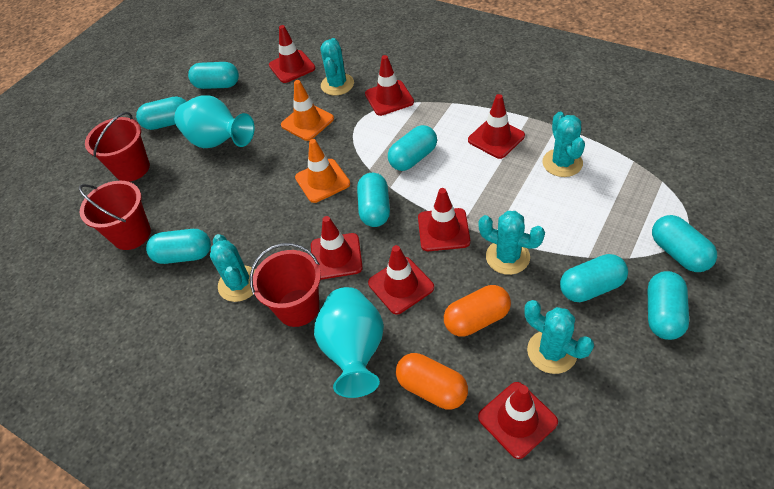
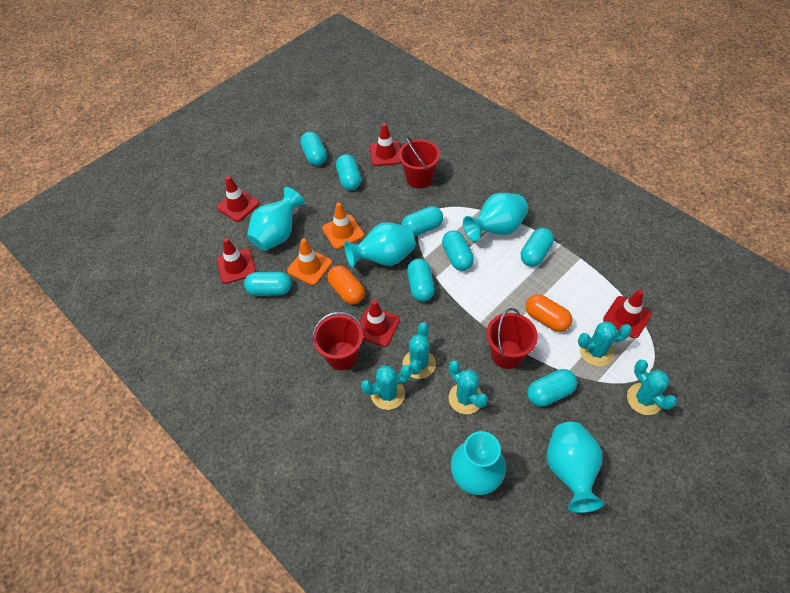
red traffic cone: 7 -> 5
turquoise vase: 2 -> 5

